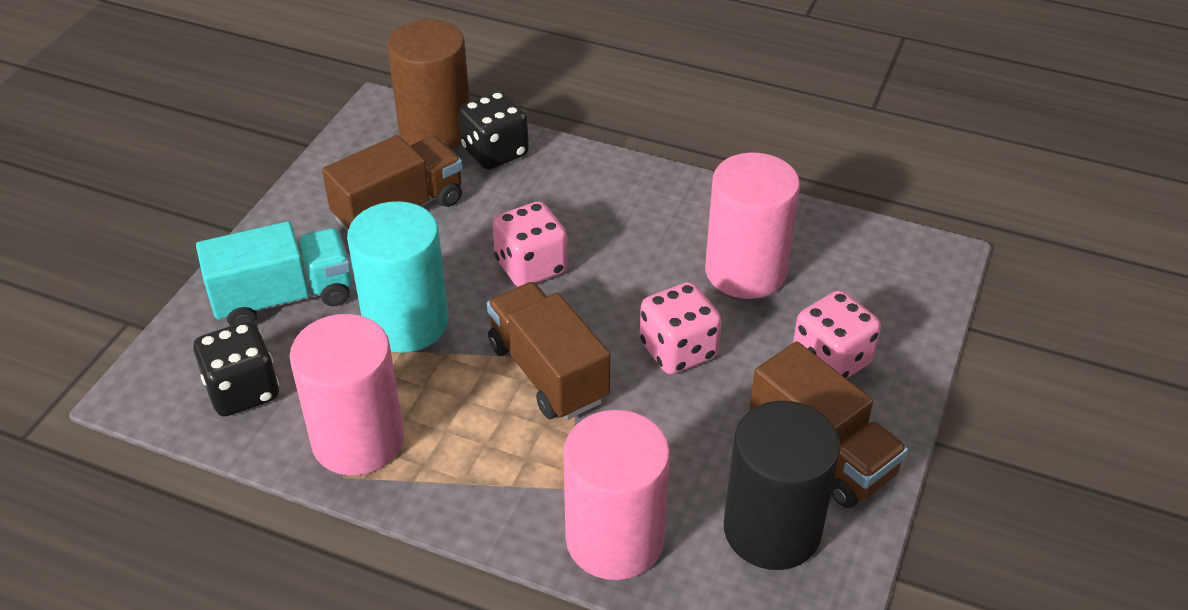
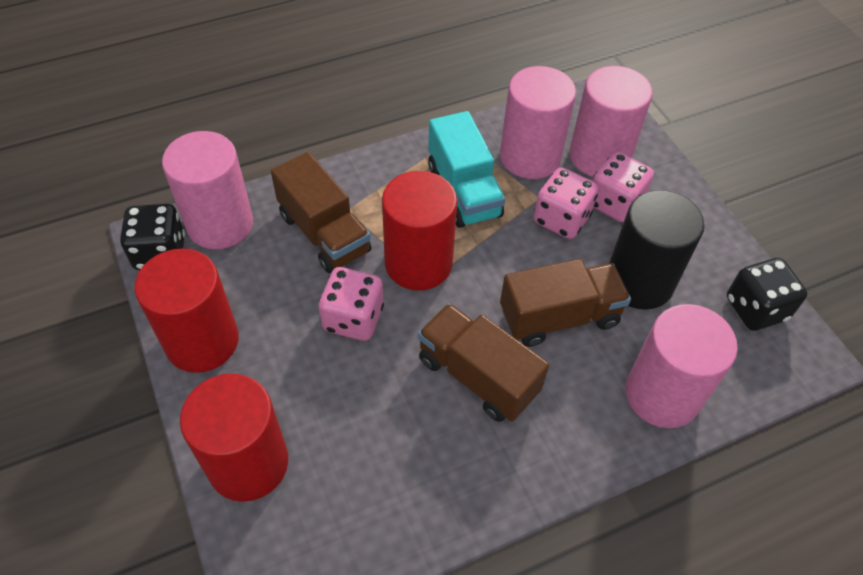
brown cylinder: 1 -> 0
pink cylinder: 3 -> 4
red cylinder: 0 -> 3
turquoise cylinder: 1 -> 0

